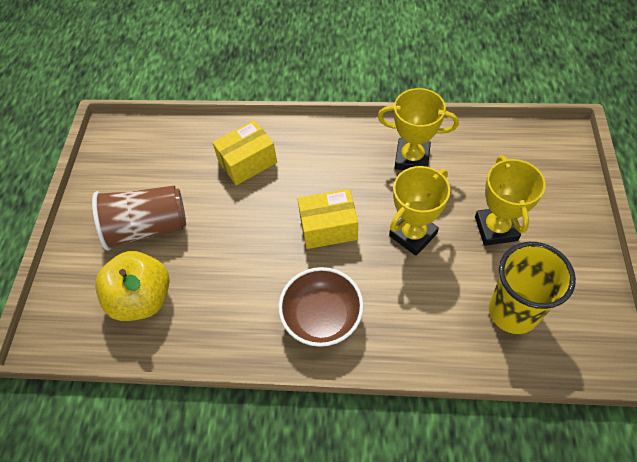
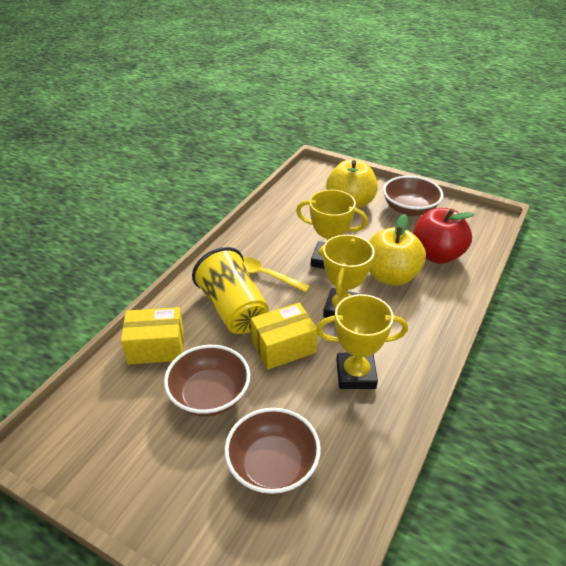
brown bowl: 1 -> 3
brown cup: 1 -> 0
red apple: 0 -> 1
yellow apple: 1 -> 2
yellow spoon: 0 -> 1

